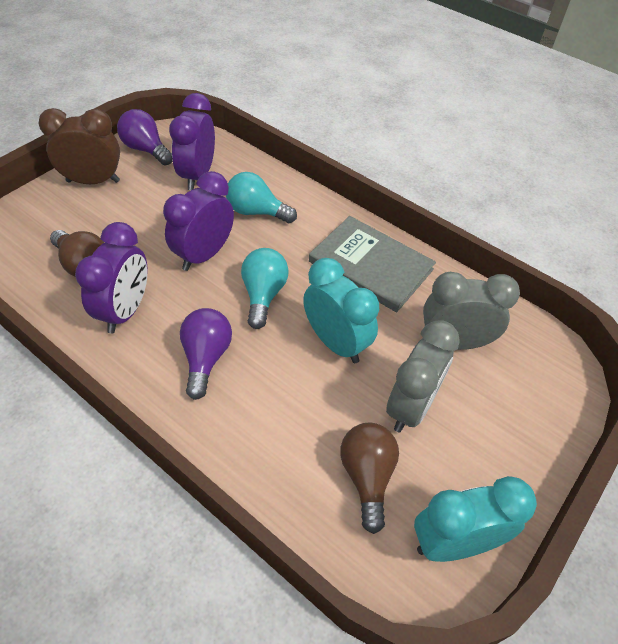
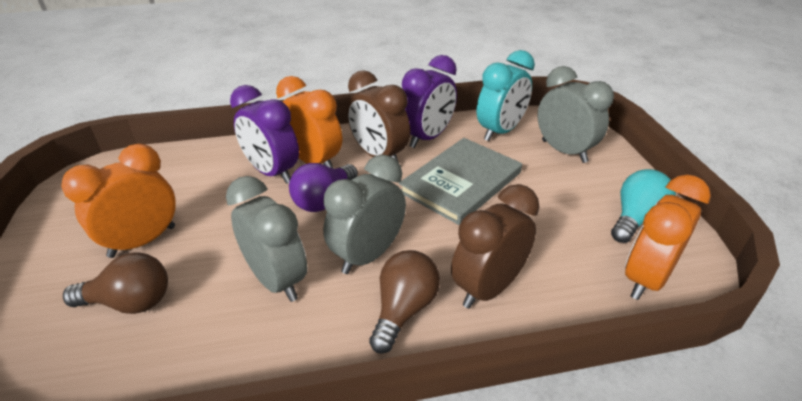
brown clock: 1 -> 2
grey clock: 2 -> 3
orange clock: 0 -> 3
purple clock: 3 -> 2
purple light bulb: 2 -> 1
turquoise clock: 2 -> 1
turquoise light bulb: 2 -> 1

